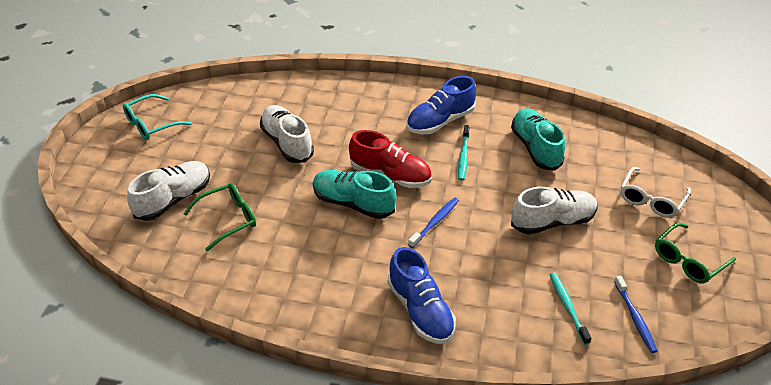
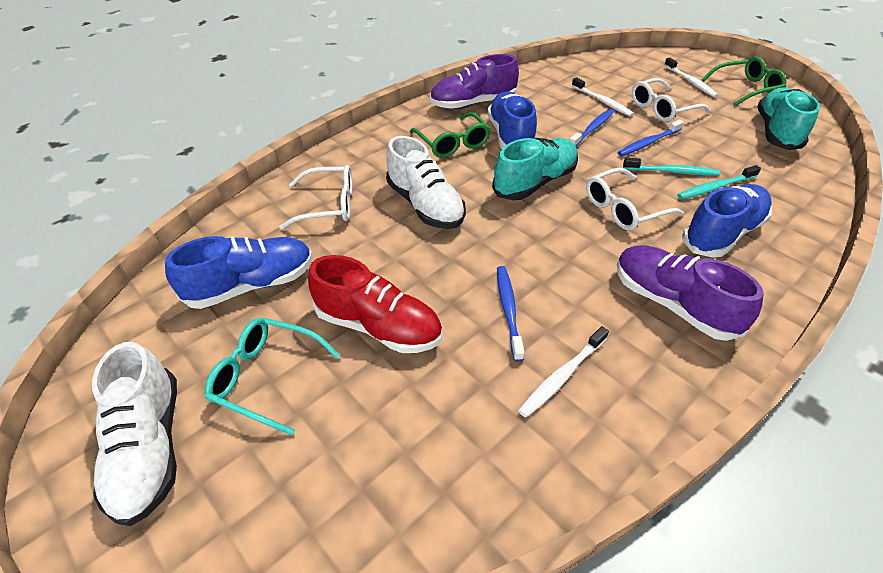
blue shoe: 2 -> 3
blue toothbrush: 2 -> 3
purple shoe: 0 -> 2
white glasses: 1 -> 3
white shoe: 3 -> 2
white toothbrush: 0 -> 3

